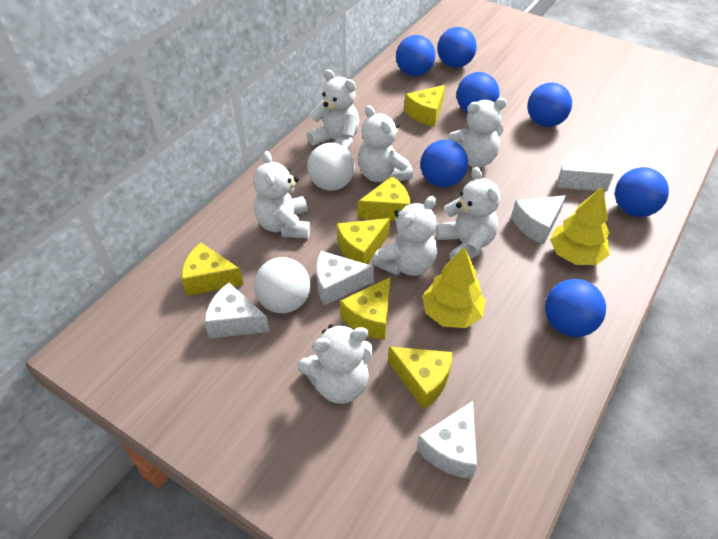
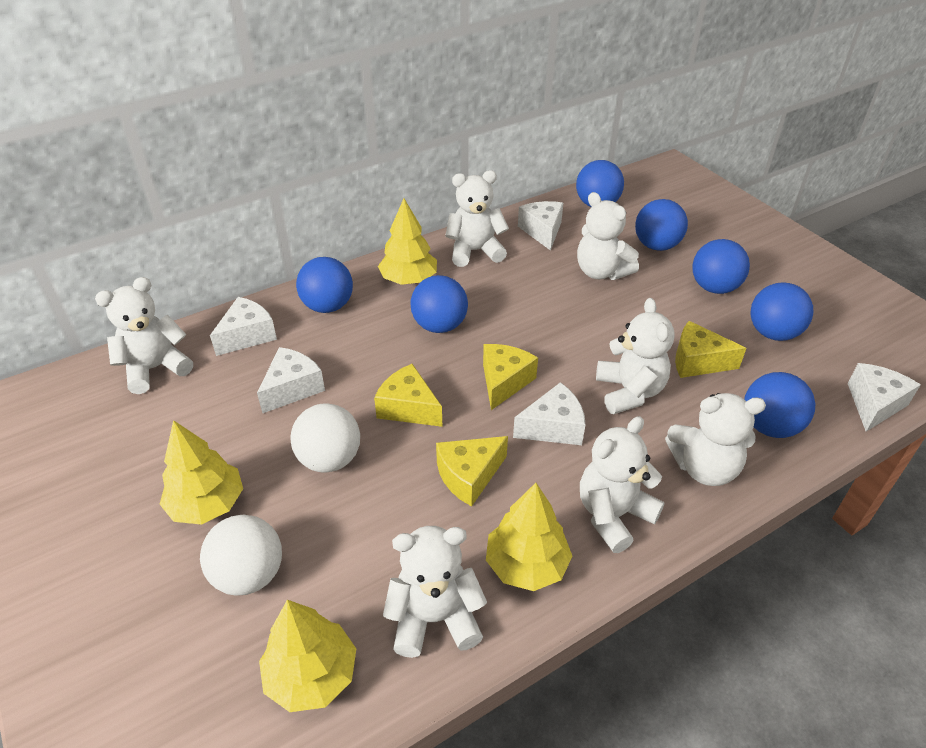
yellow cheese: 6 -> 4
yellow tree: 2 -> 4

